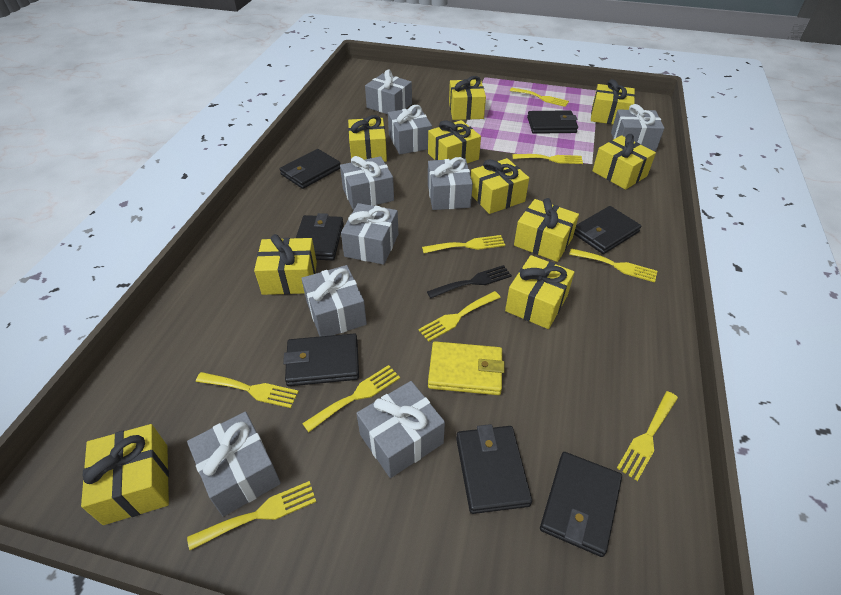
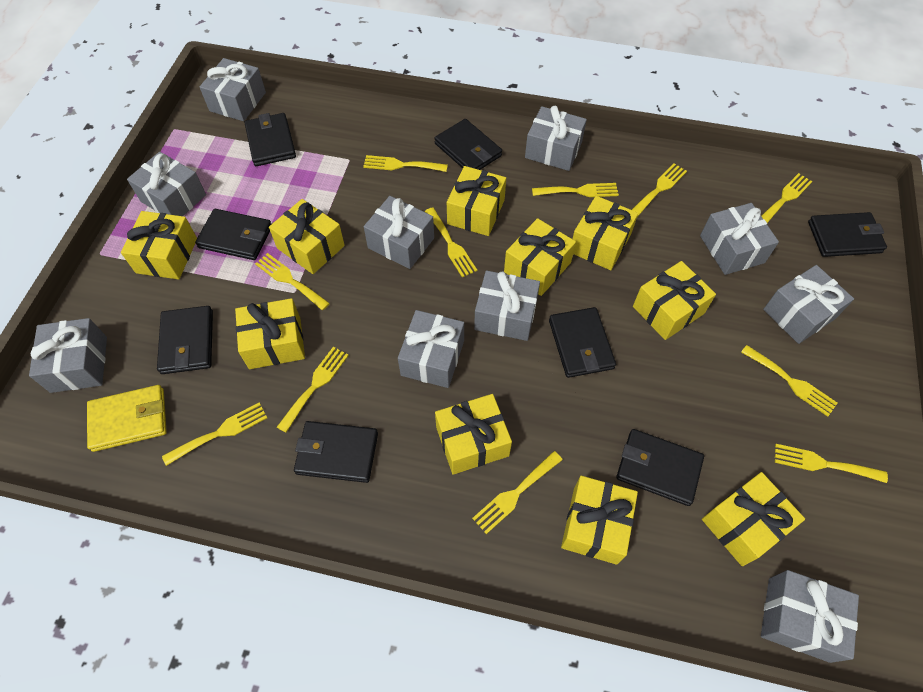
black fork: 1 -> 0
black wallet: 7 -> 8
grey gift: 9 -> 10
yellow fork: 9 -> 11

